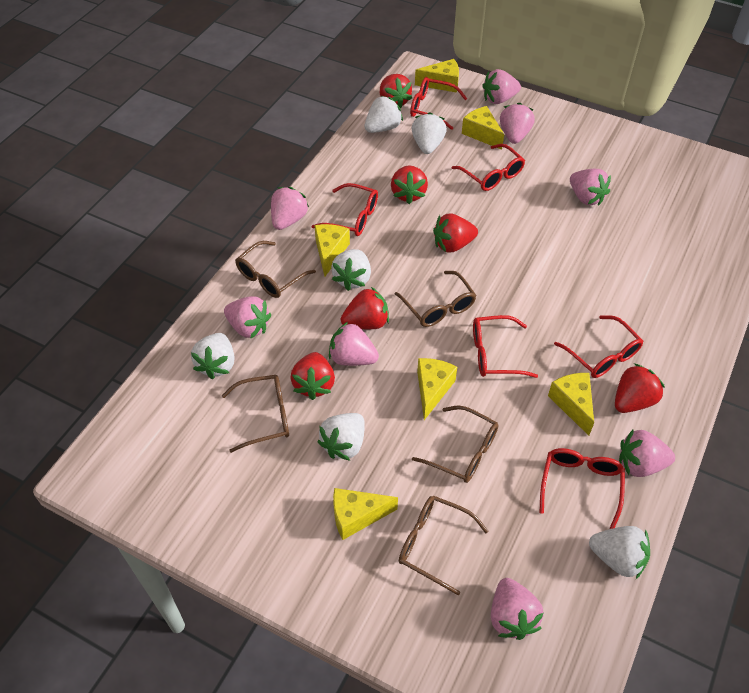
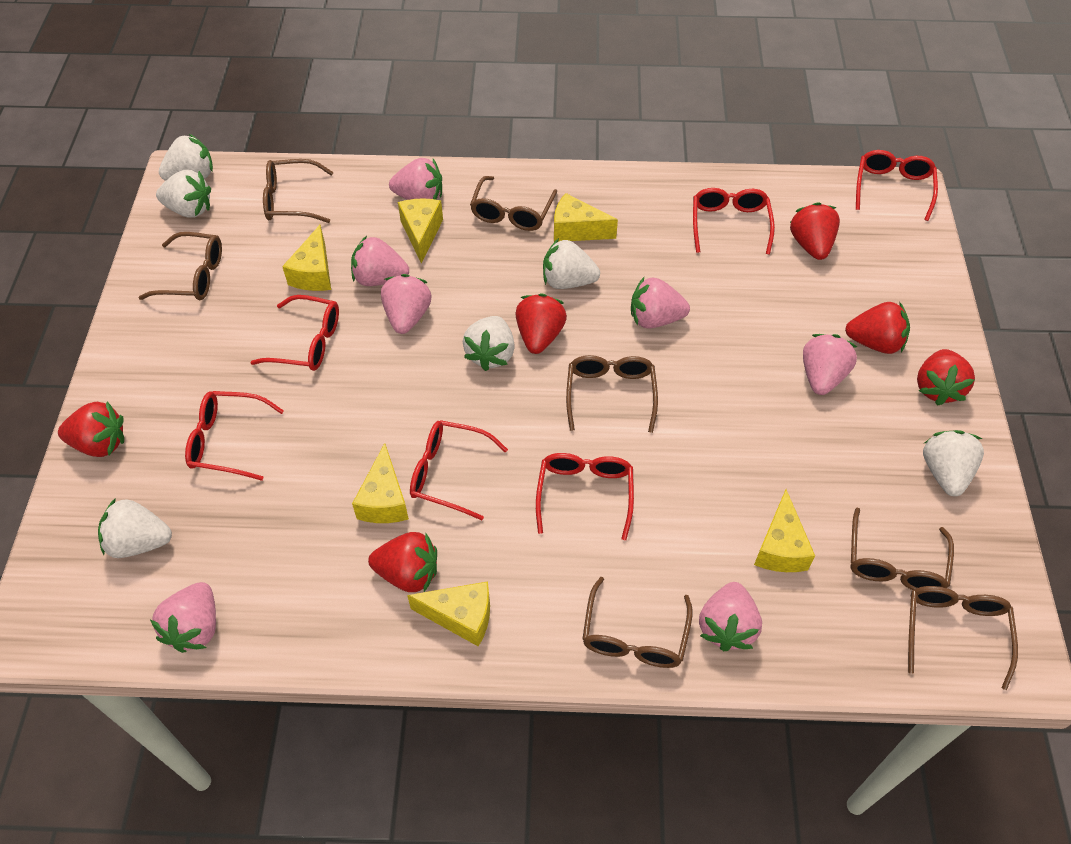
brown glasses: 5 -> 7
pink strawberry: 8 -> 7

